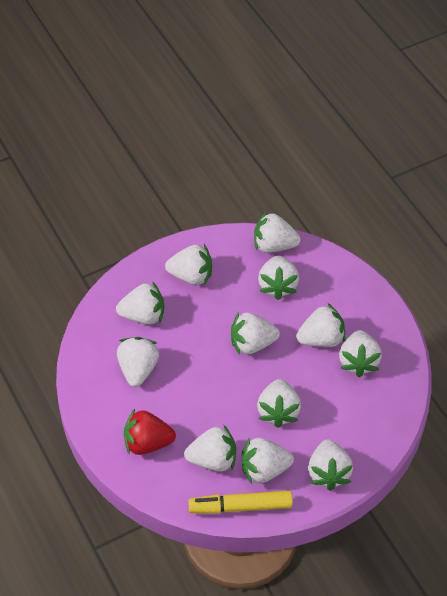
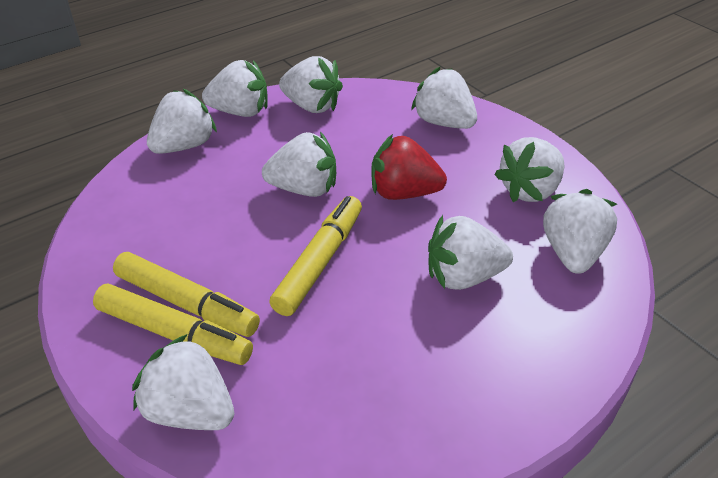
white strawberry: 12 -> 9
yellow marker: 1 -> 3

